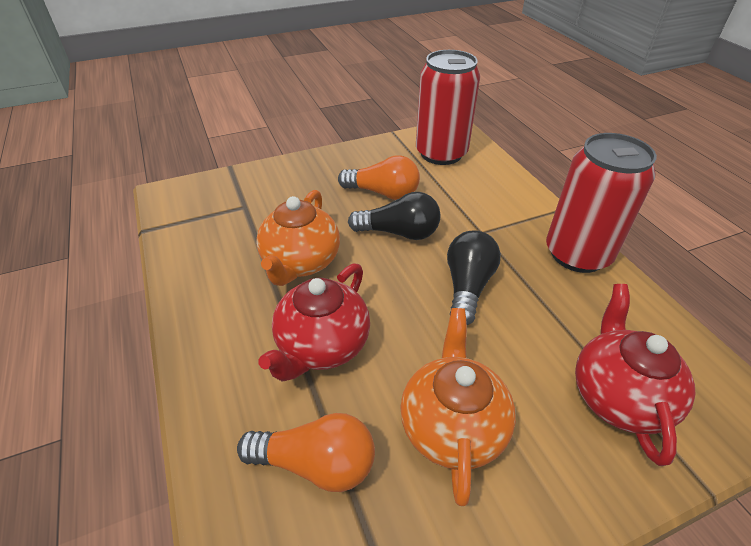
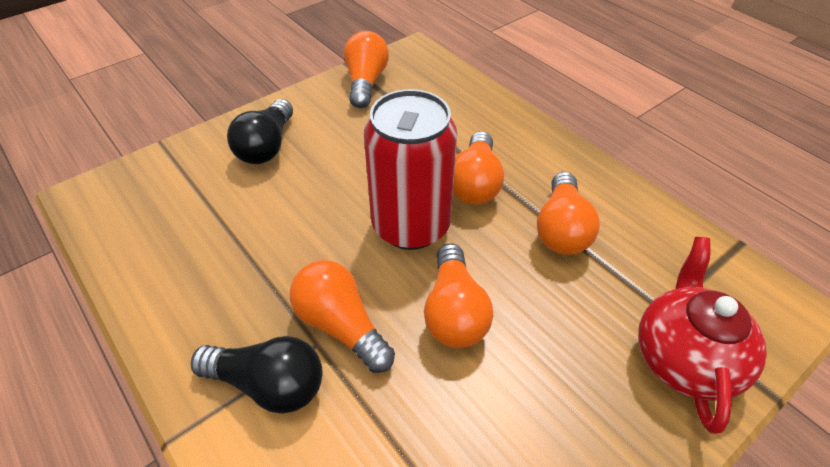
orange light bulb: 2 -> 5
orange teapot: 2 -> 0
red can: 2 -> 1
red teapot: 2 -> 1

